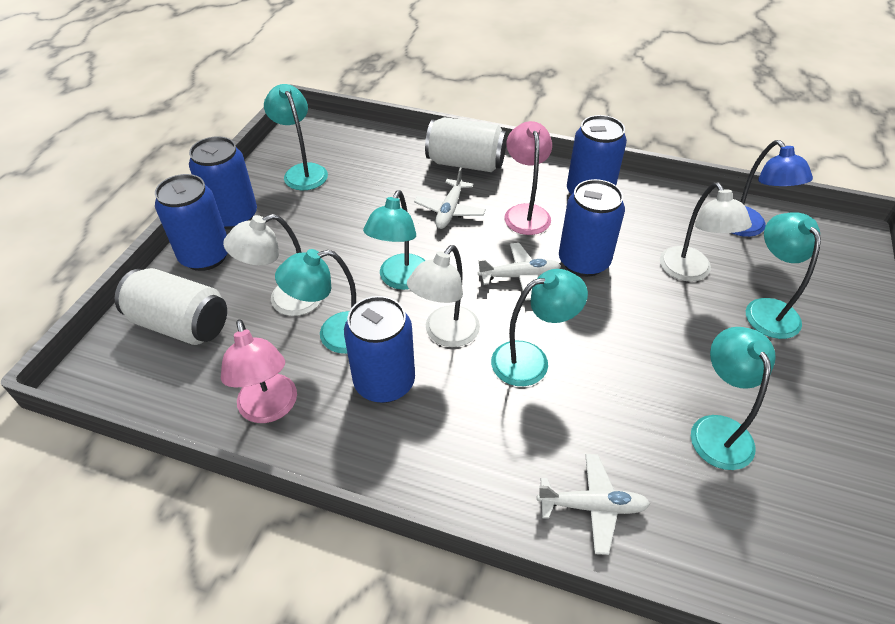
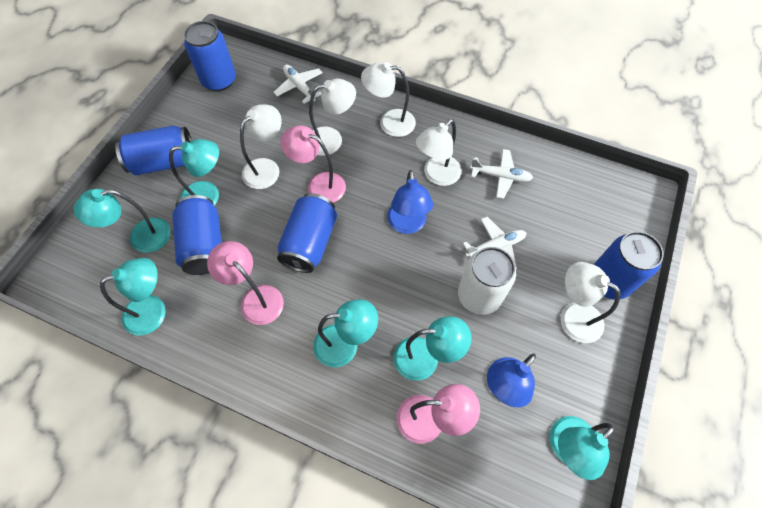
blue lamp: 1 -> 2
pink lamp: 2 -> 3
white can: 2 -> 1
white lamp: 3 -> 5

